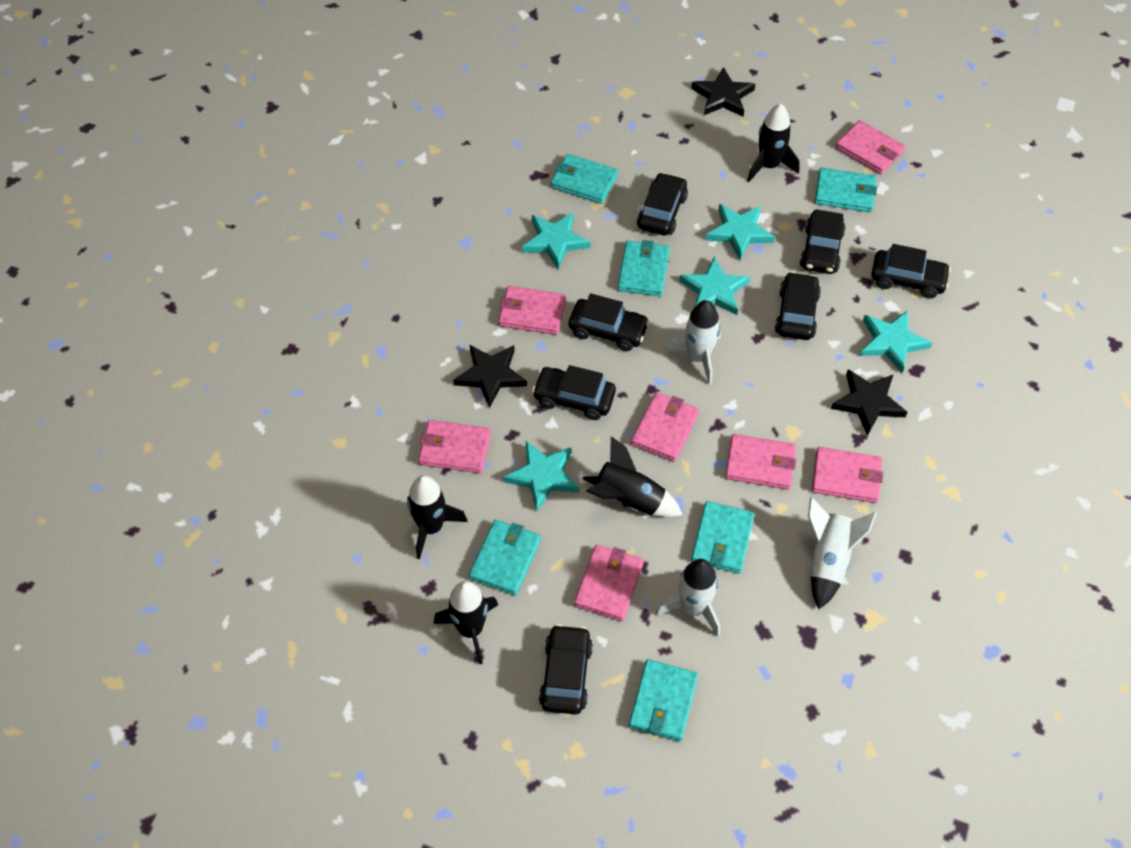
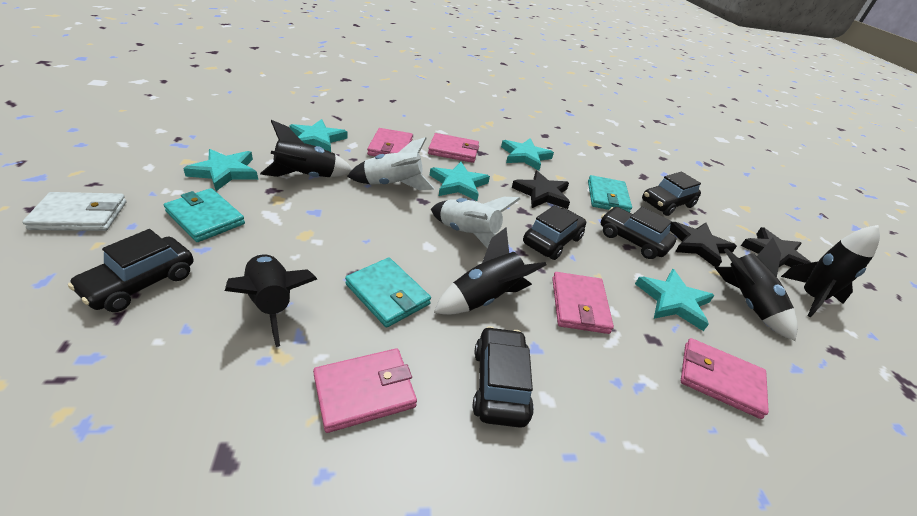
black car: 7 -> 5
black rocket: 4 -> 5
pink wallet: 7 -> 5
turquoise wallet: 6 -> 3
white rocket: 3 -> 2
white wallet: 0 -> 1

